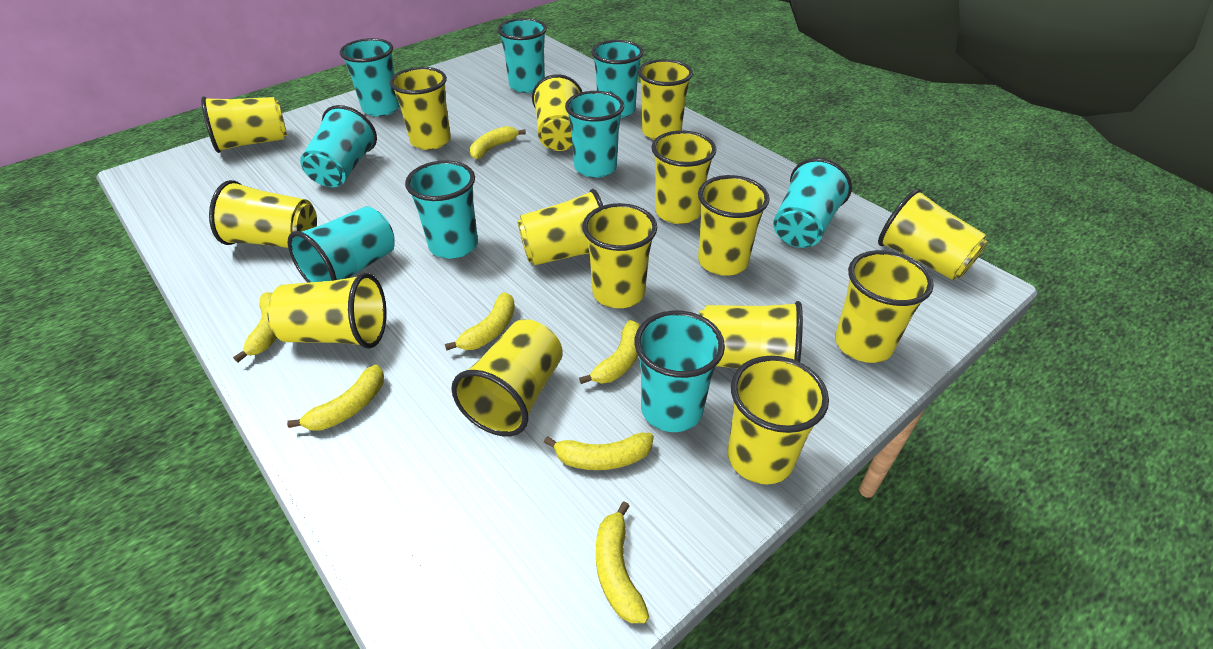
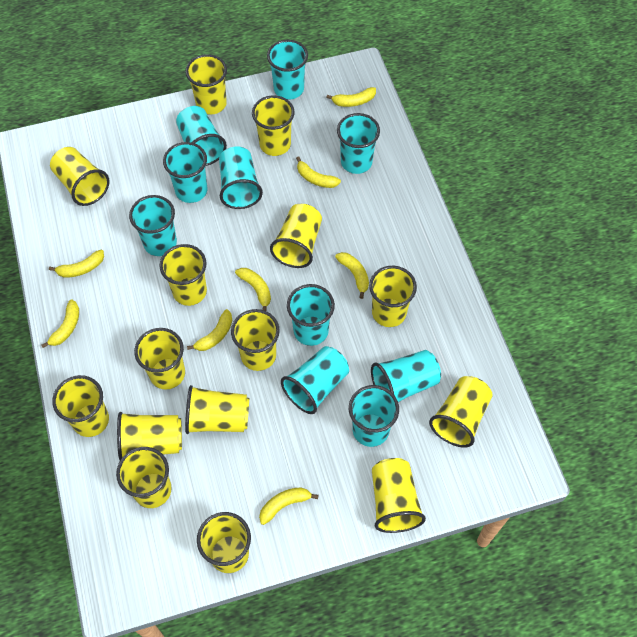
turquoise cup: 9 -> 10
yellow banana: 7 -> 8

